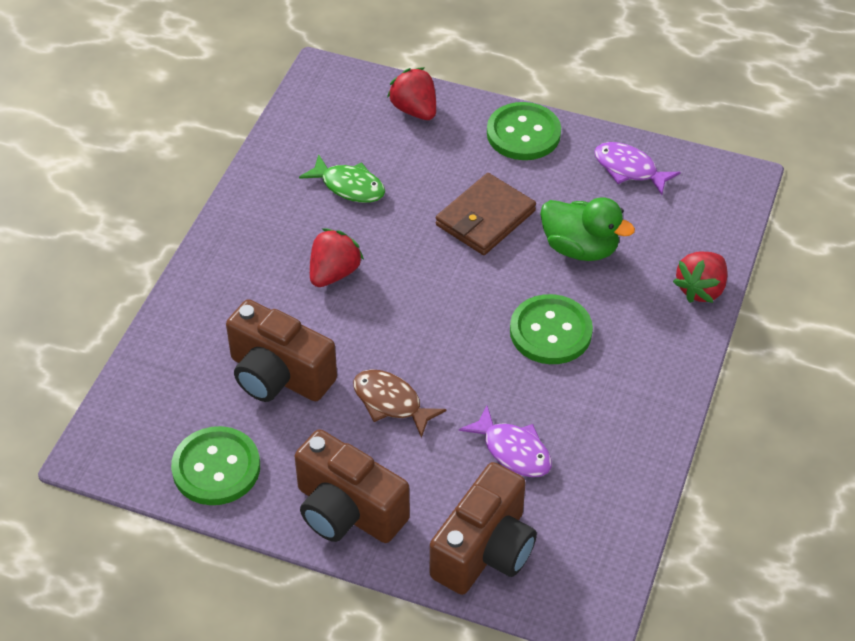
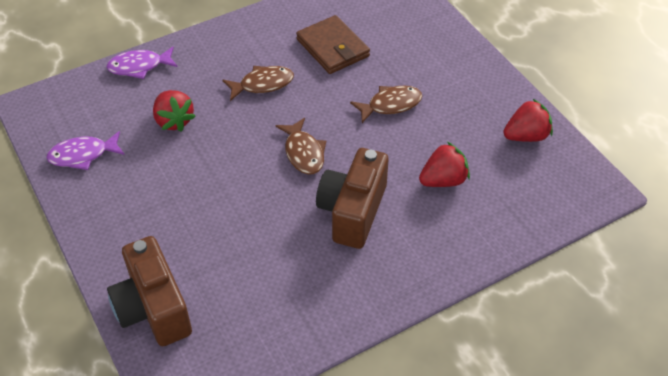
brown camera: 3 -> 2
brown fish: 1 -> 3
green button: 3 -> 0
green duck: 1 -> 0
green fish: 1 -> 0

